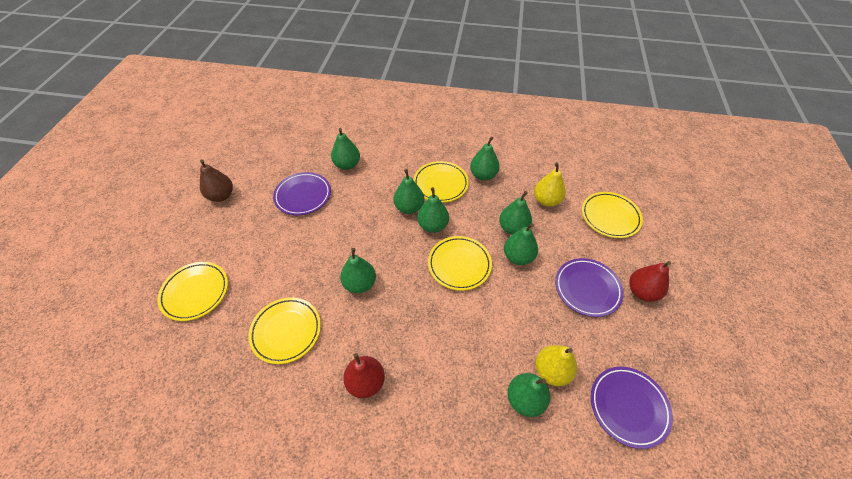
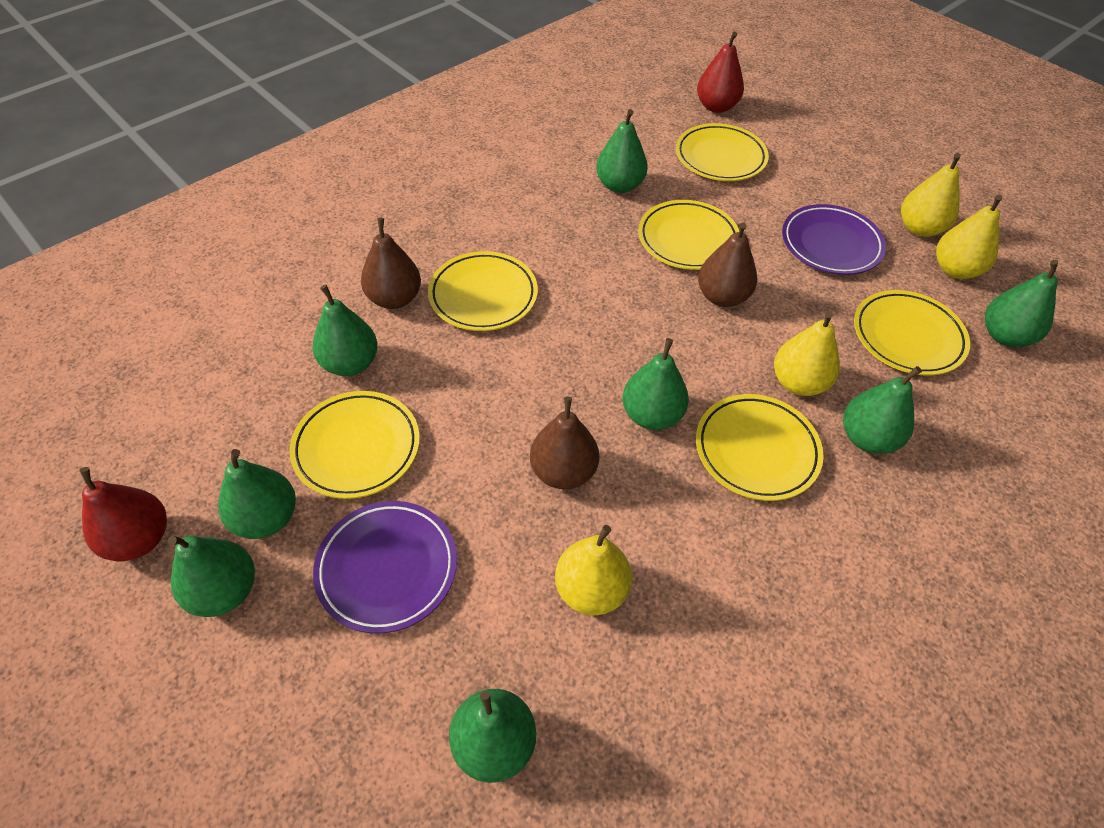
brown pear: 1 -> 3
purple plate: 3 -> 2
yellow pear: 2 -> 4
yellow plate: 5 -> 6

